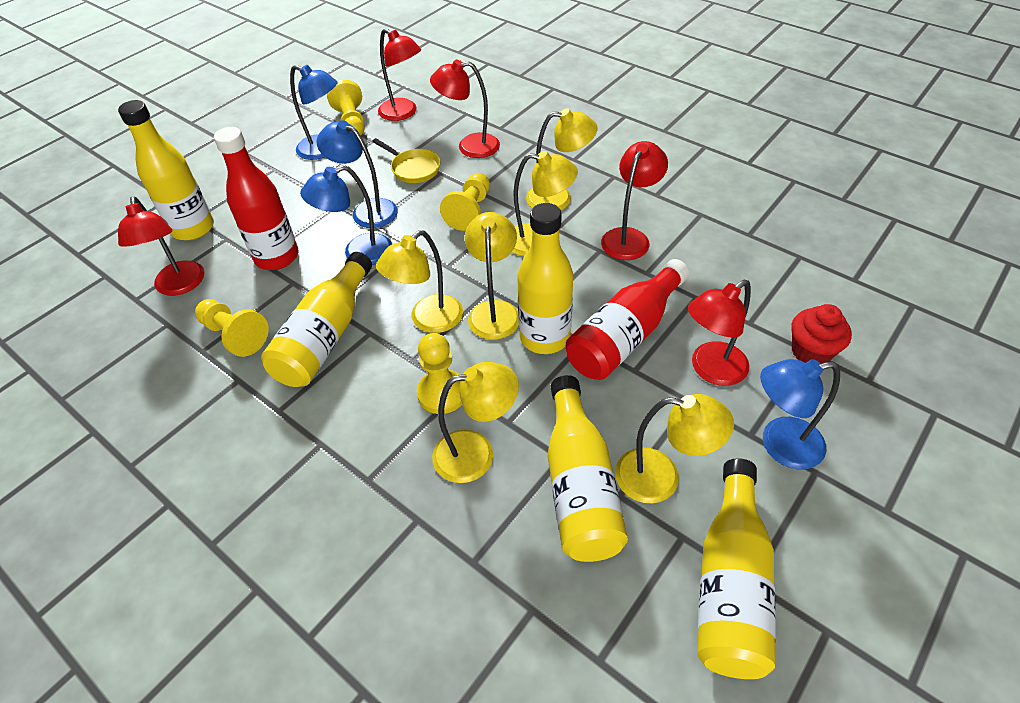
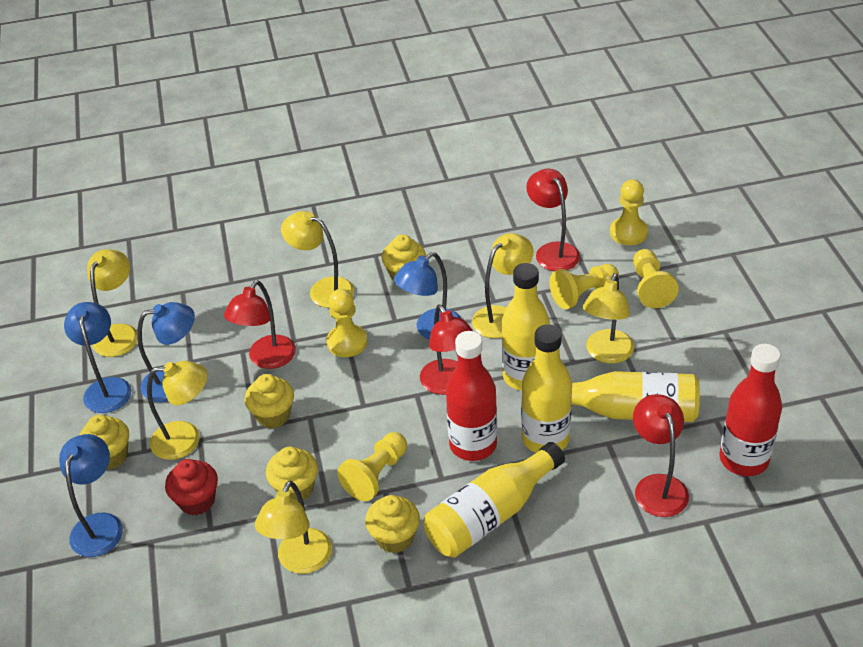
red lamp: 5 -> 4
yellow bottle: 5 -> 4
yellow cupcake: 0 -> 5
yellow pan: 1 -> 0
yellow pawn: 4 -> 5

